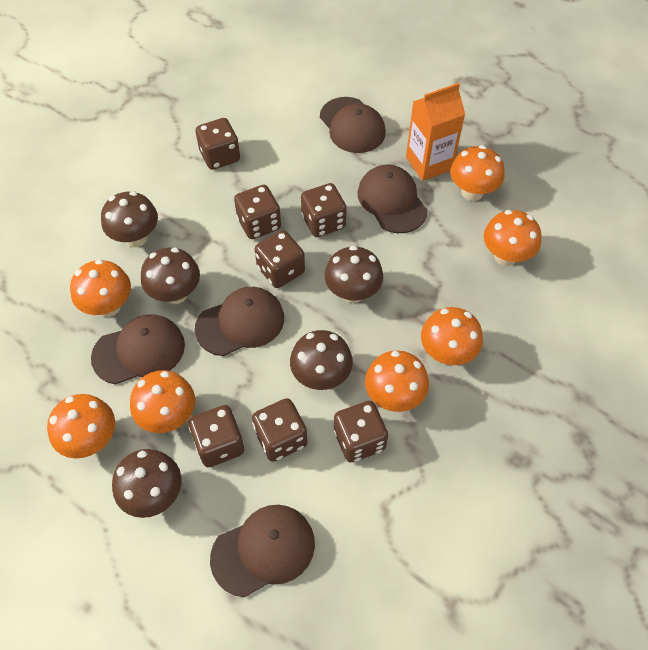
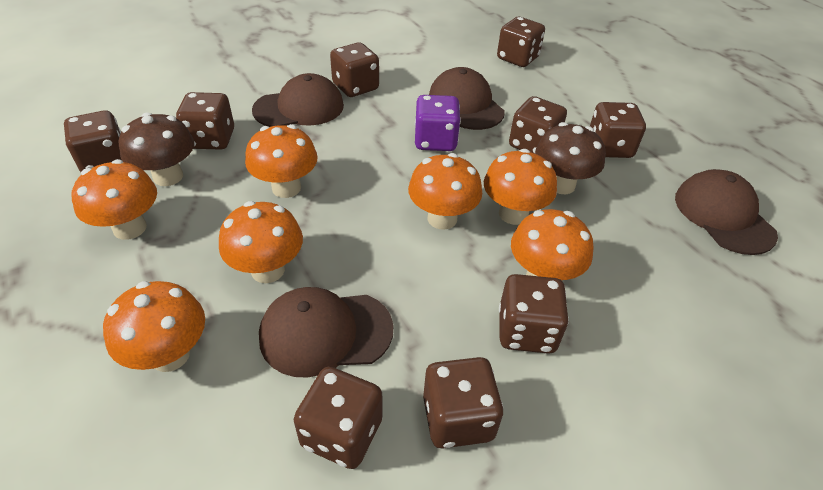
brown cap: 5 -> 4
brown dice: 7 -> 9
brown mushroom: 5 -> 2
orange carton: 1 -> 0
purple dice: 0 -> 1

